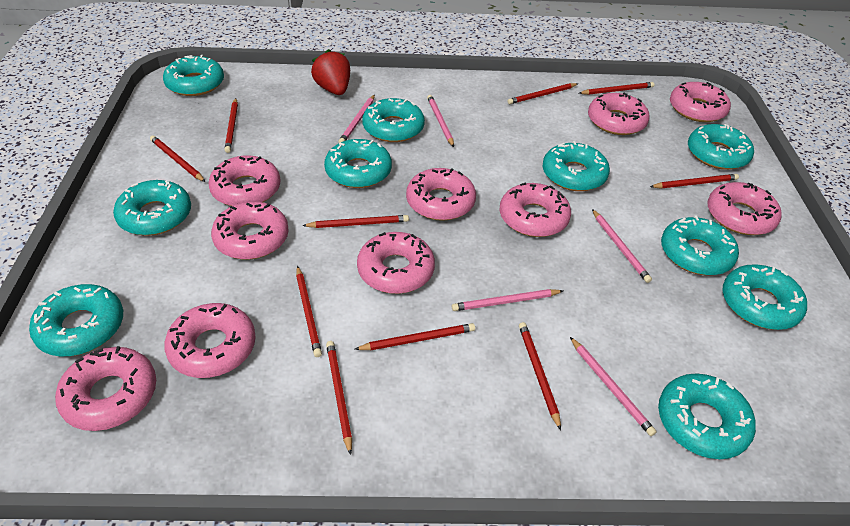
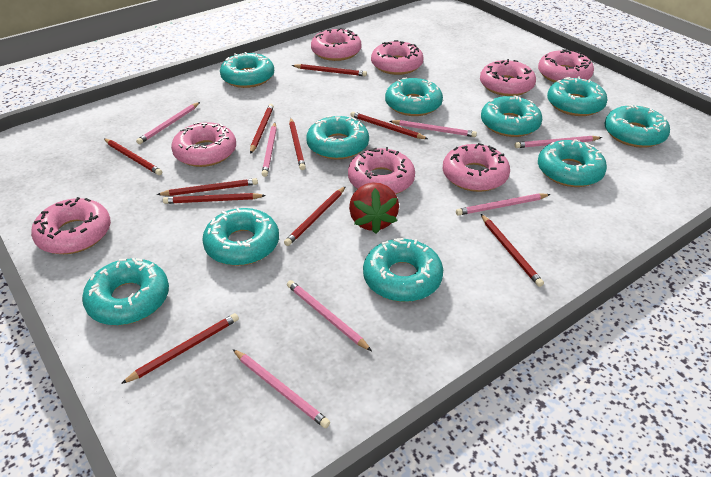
pink donut: 10 -> 8
pink pencil: 5 -> 7

